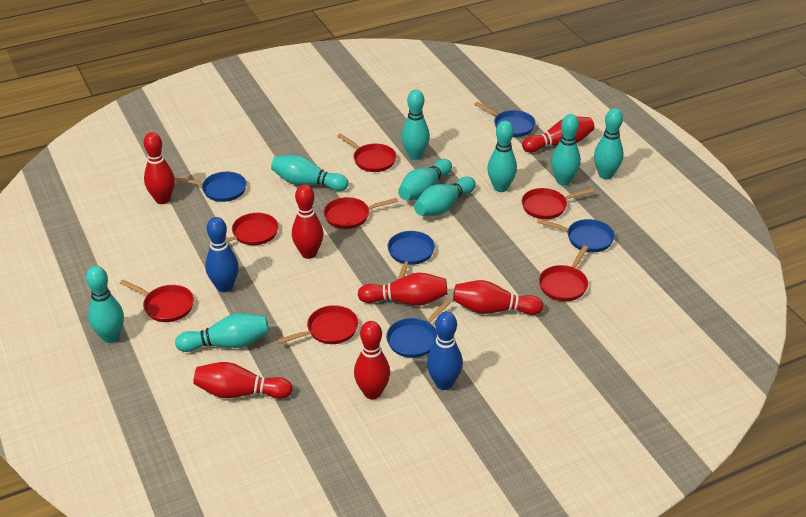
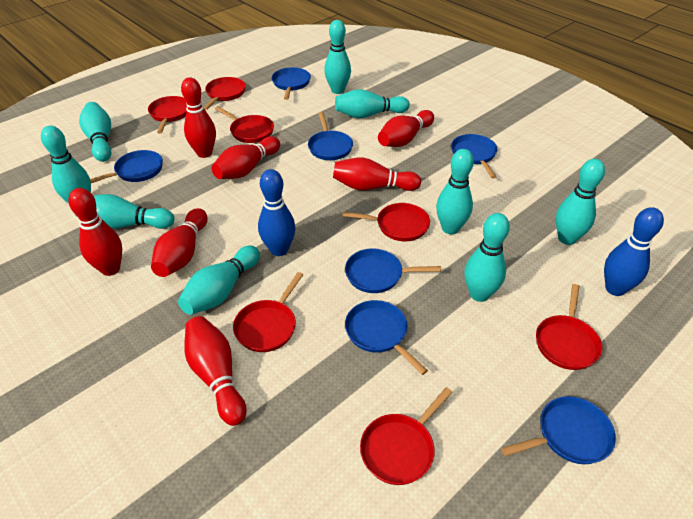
blue pan: 5 -> 7

